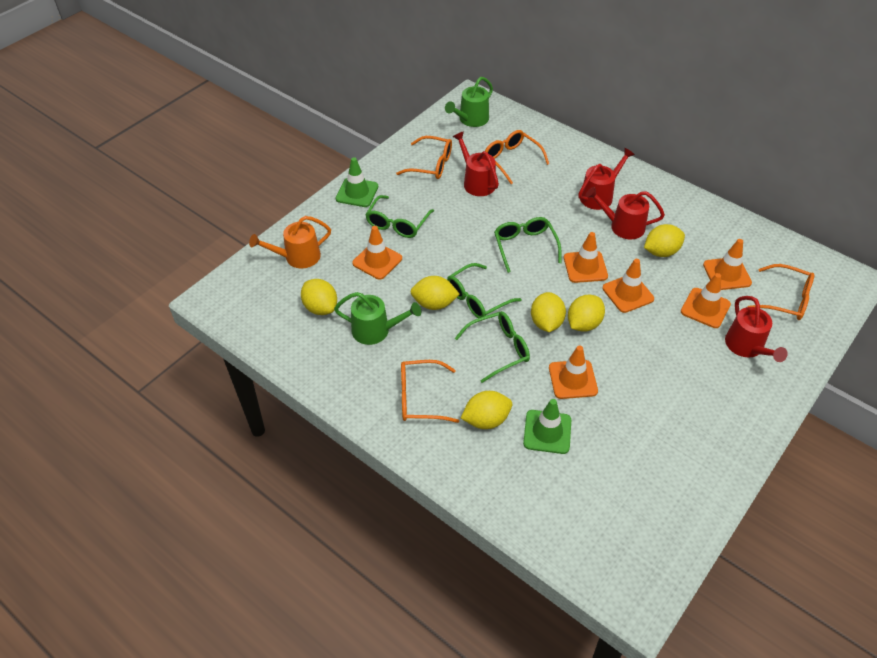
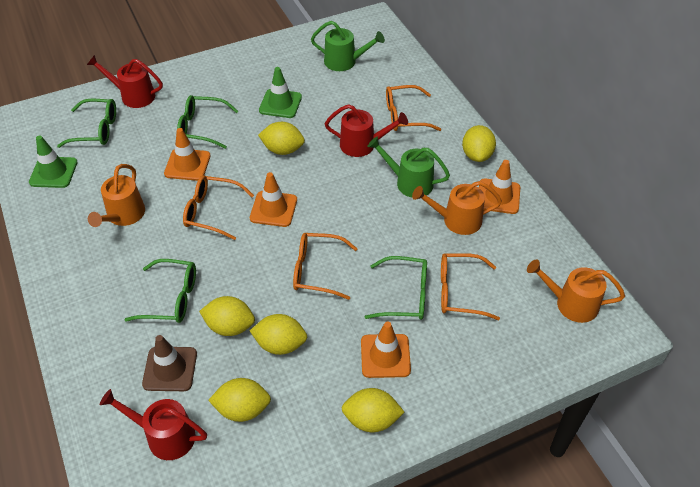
brown traffic cone: 0 -> 1
orange traffic cone: 6 -> 4
orange watering can: 1 -> 3
red watering can: 4 -> 3

